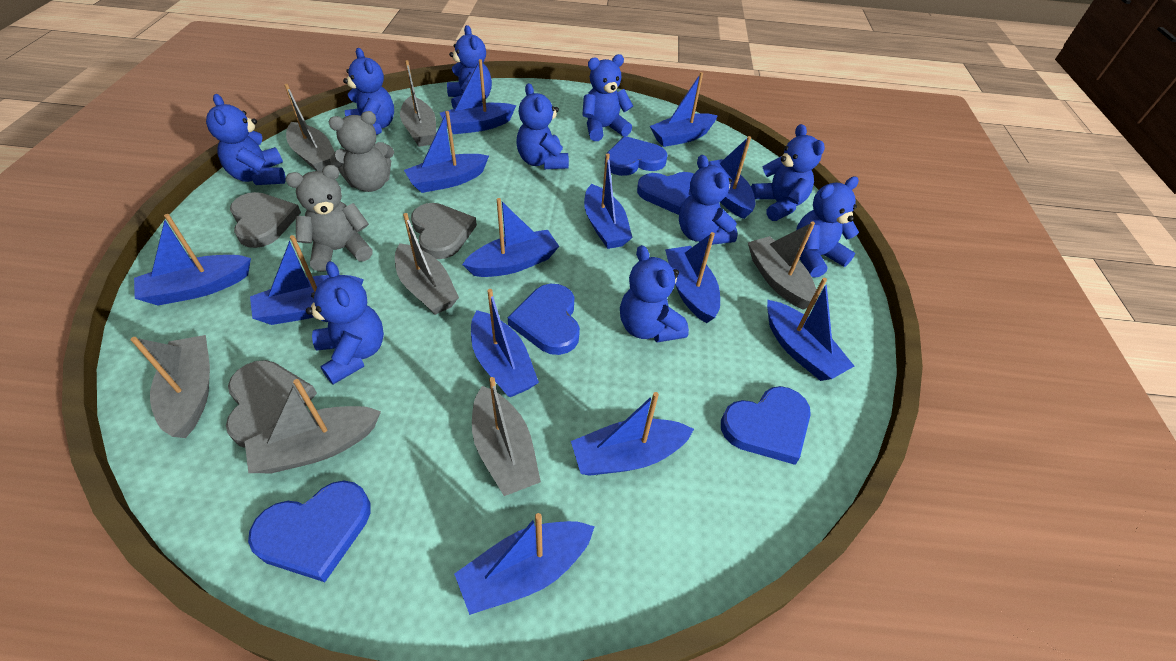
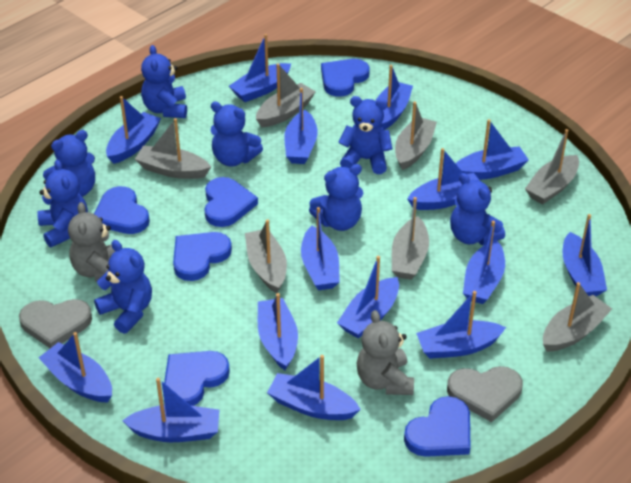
blue boat: 13 -> 15
blue heart: 5 -> 6
blue teddy bear: 10 -> 8
grey heart: 3 -> 2

